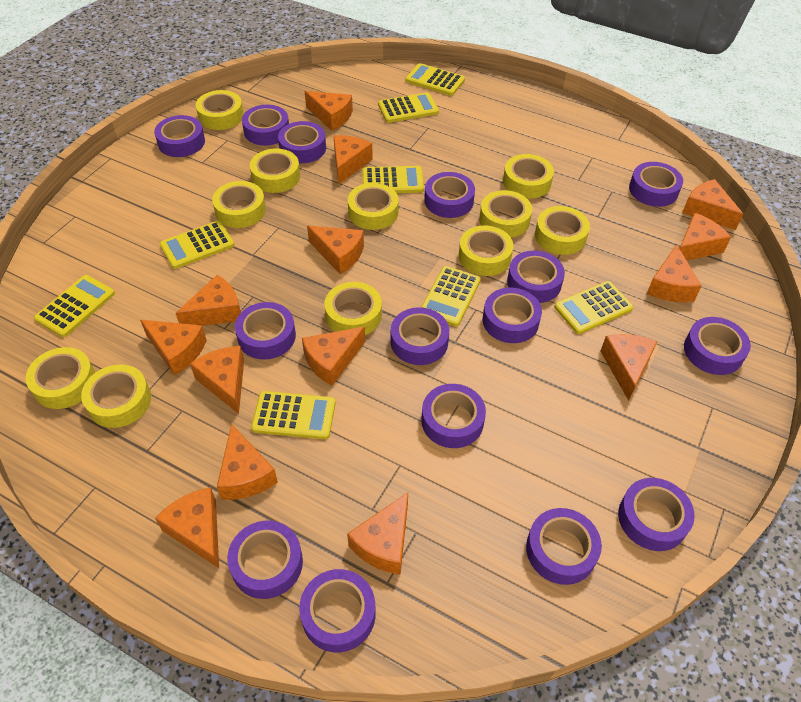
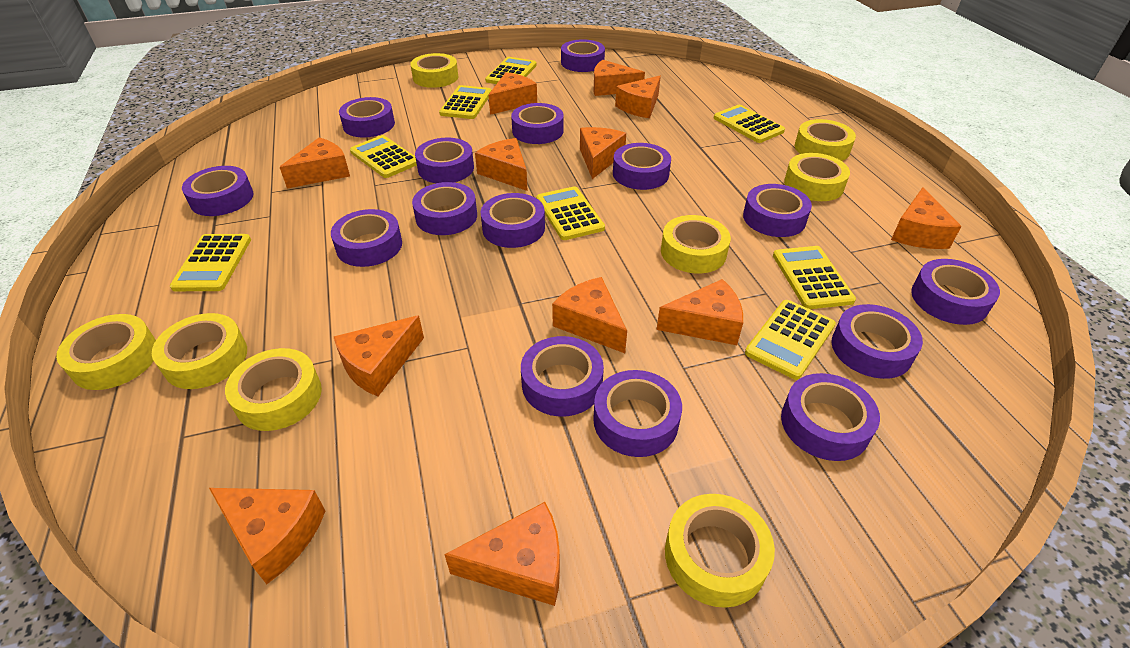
orange cheese: 14 -> 12
yellow tape: 11 -> 8

